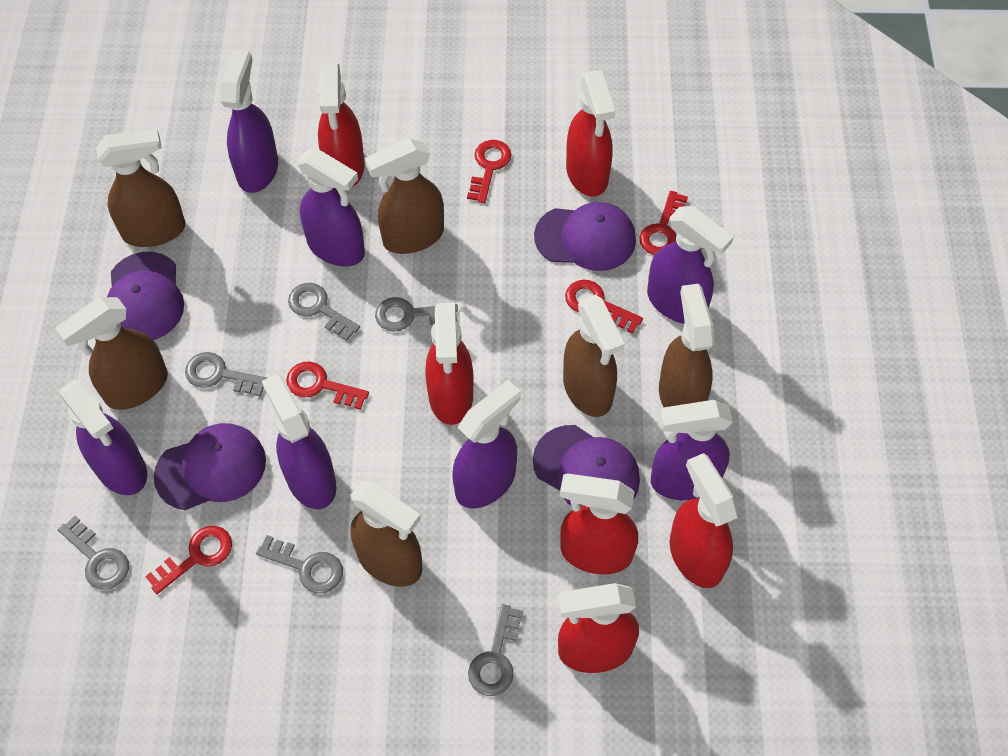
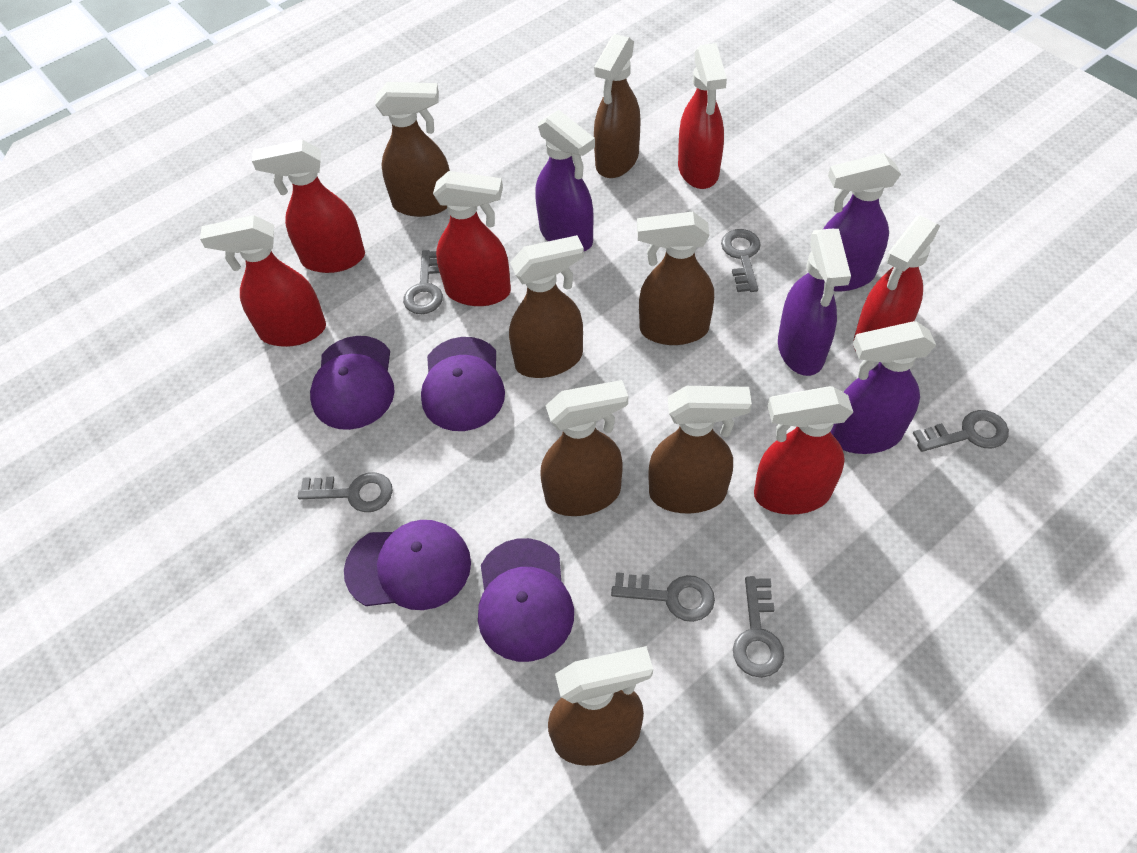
brown spray bottle: 6 -> 7
purple spray bottle: 7 -> 4
red key: 5 -> 0

